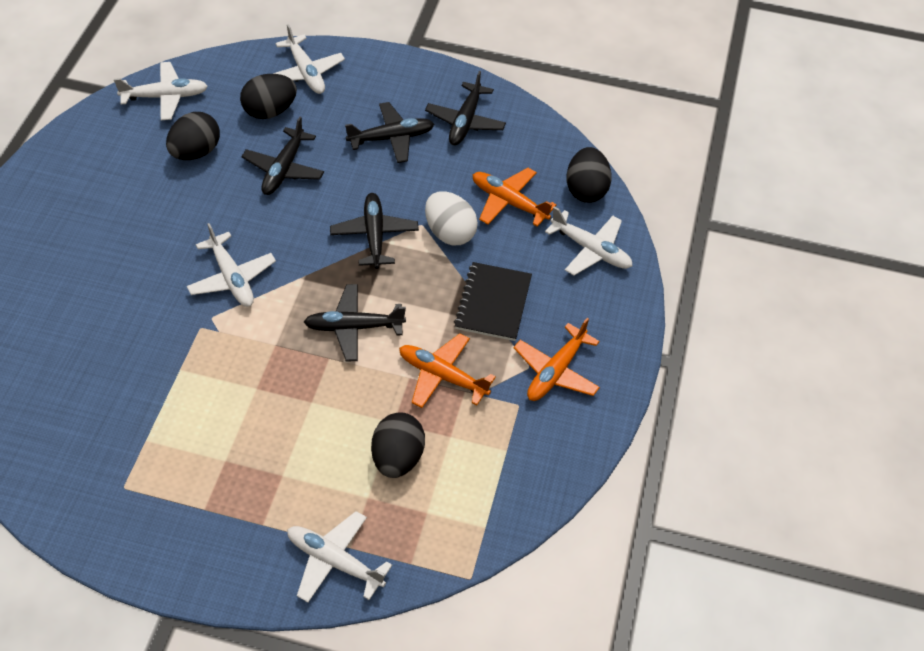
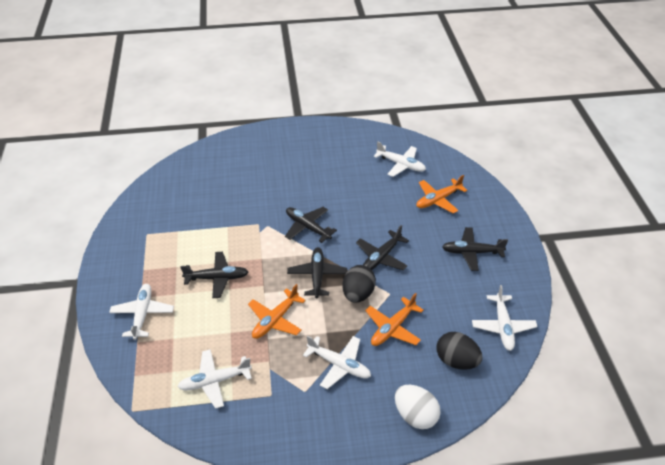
black egg: 4 -> 2
black notebook: 1 -> 0

